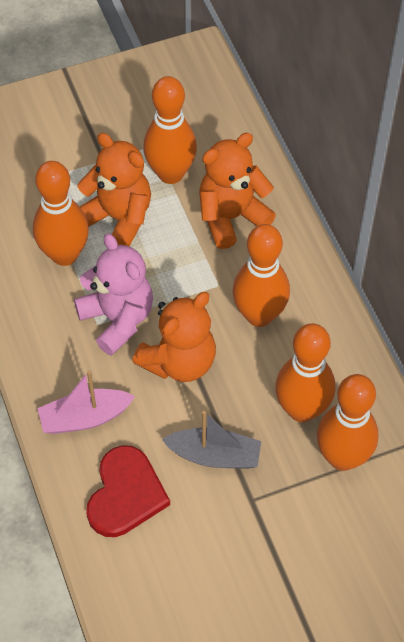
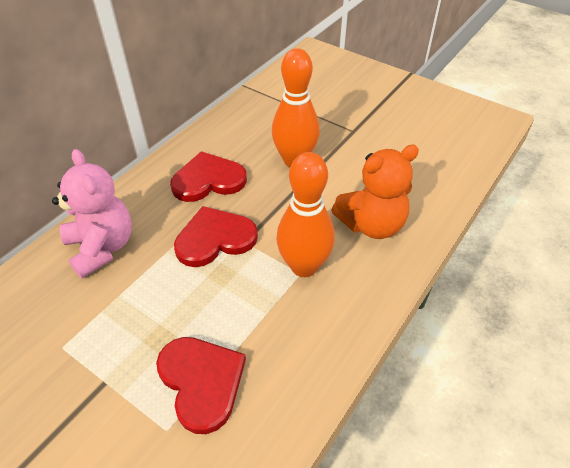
grey boat: 1 -> 0
orange bowling pin: 5 -> 2
orange teddy bear: 3 -> 1
pink boat: 1 -> 0
red heart: 1 -> 3

